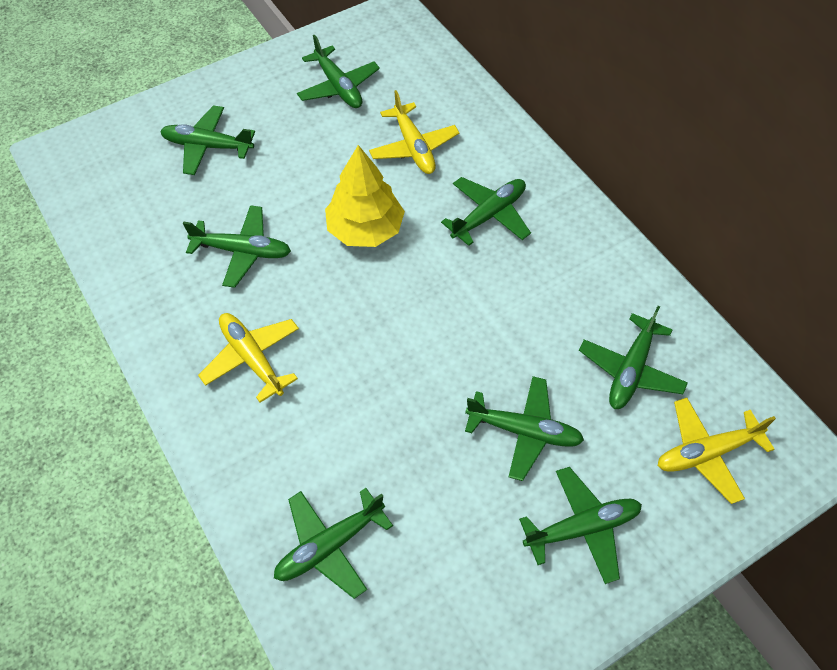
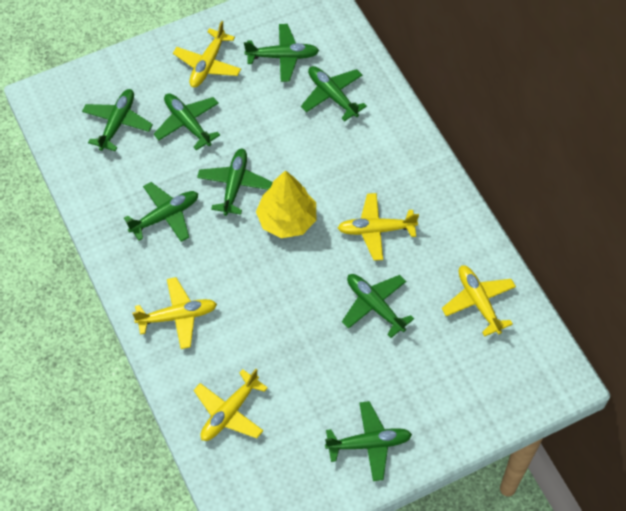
yellow plane: 3 -> 5

